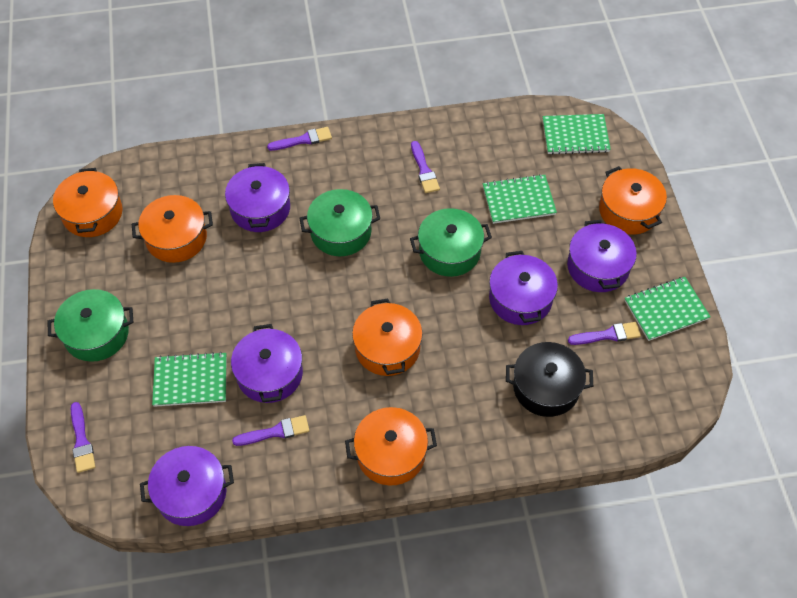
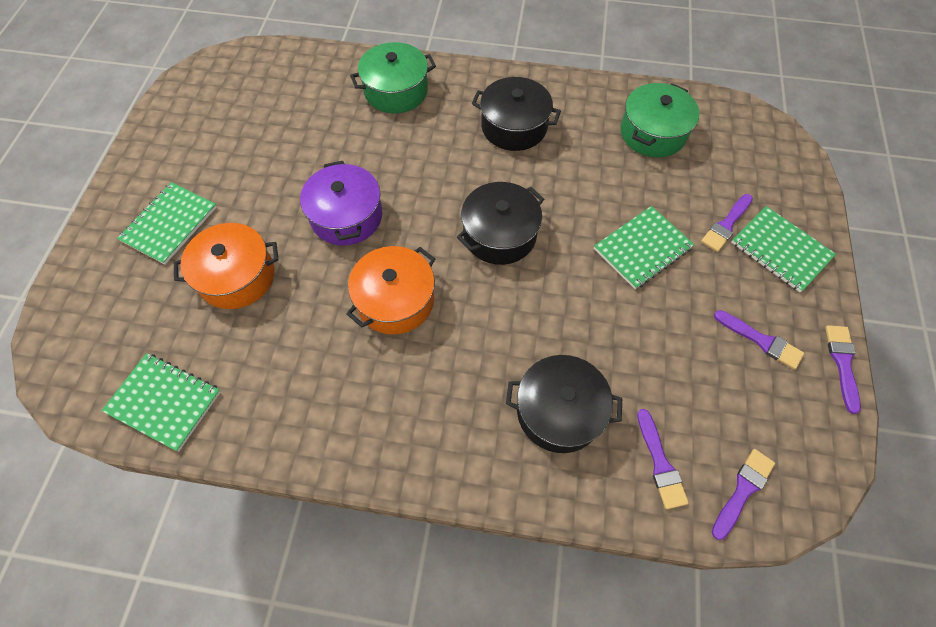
black pot: 1 -> 3
green pot: 3 -> 2
orange pot: 5 -> 2
purple pot: 5 -> 1

